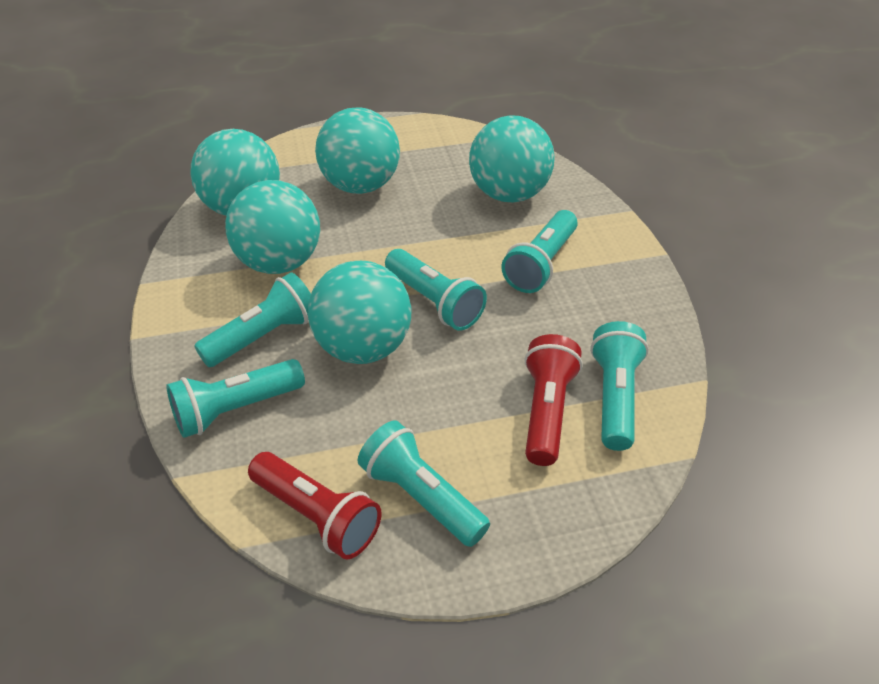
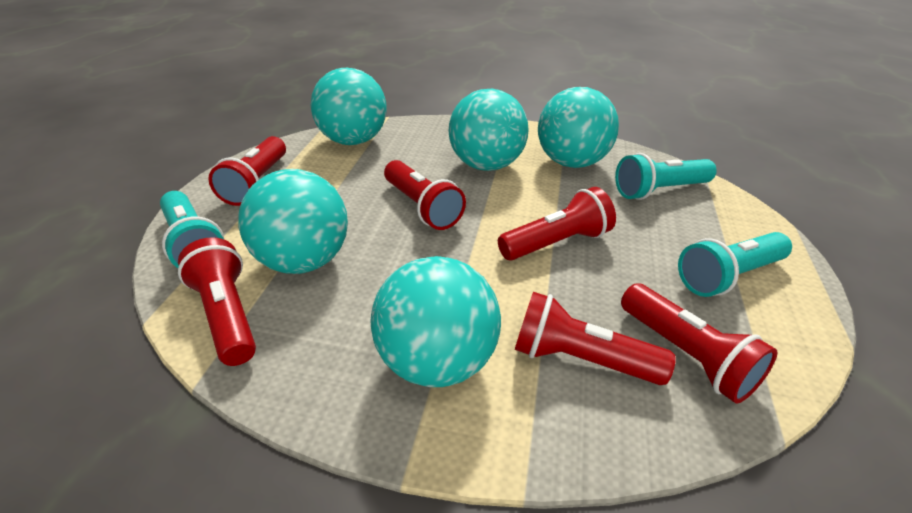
red flashlight: 2 -> 6
turquoise flashlight: 6 -> 3

